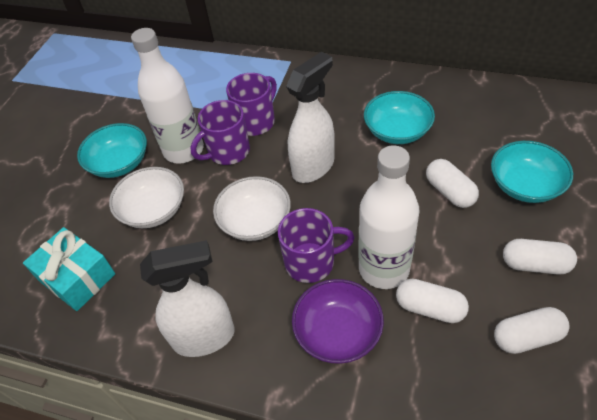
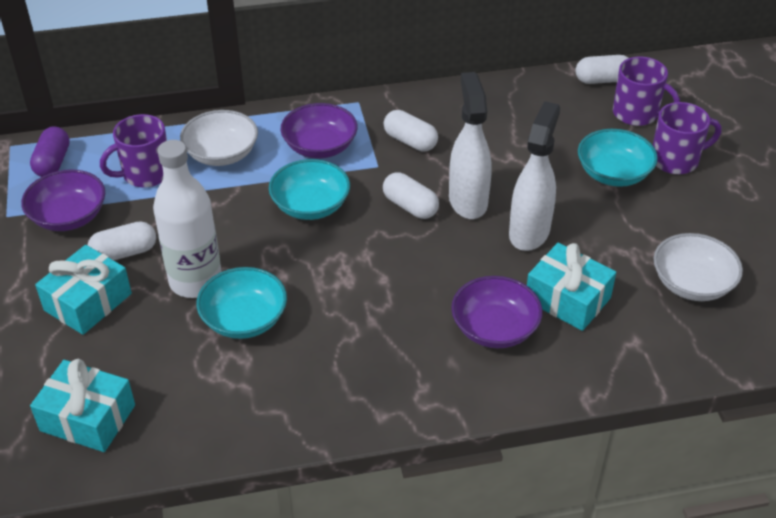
purple bowl: 1 -> 3
purple capsule: 0 -> 1
turquoise gift: 1 -> 3
white bottle: 2 -> 1

